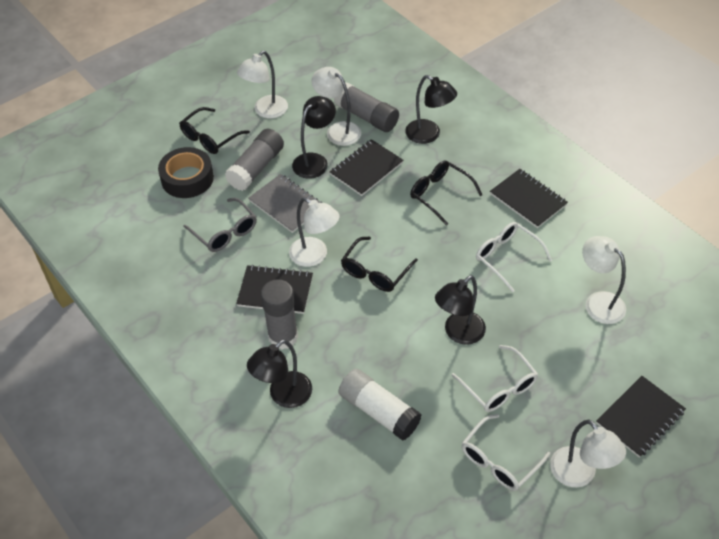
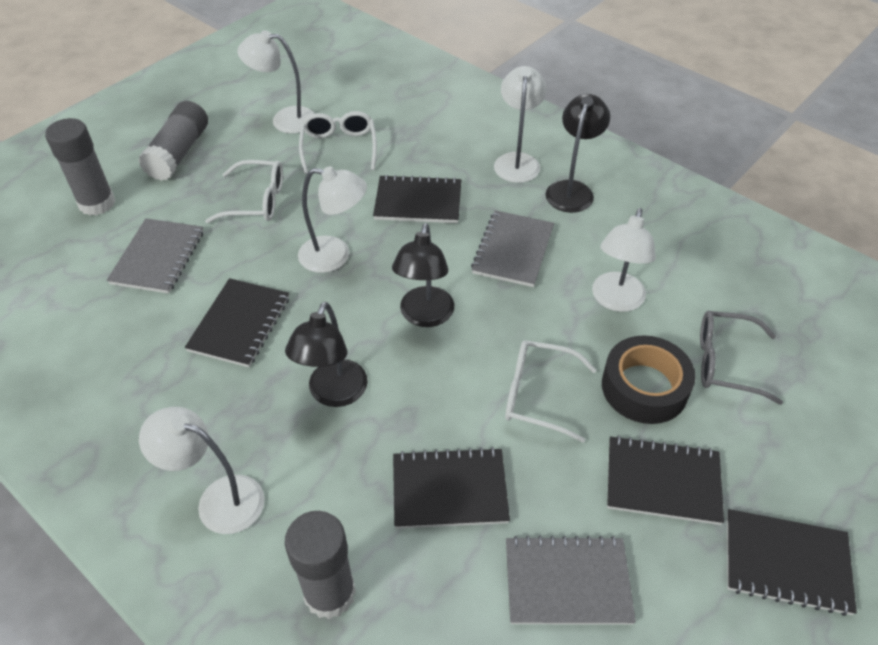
black glasses: 3 -> 0
black lamp: 4 -> 3
black notebook: 4 -> 5
grey notebook: 1 -> 3
white glue stick: 1 -> 0

